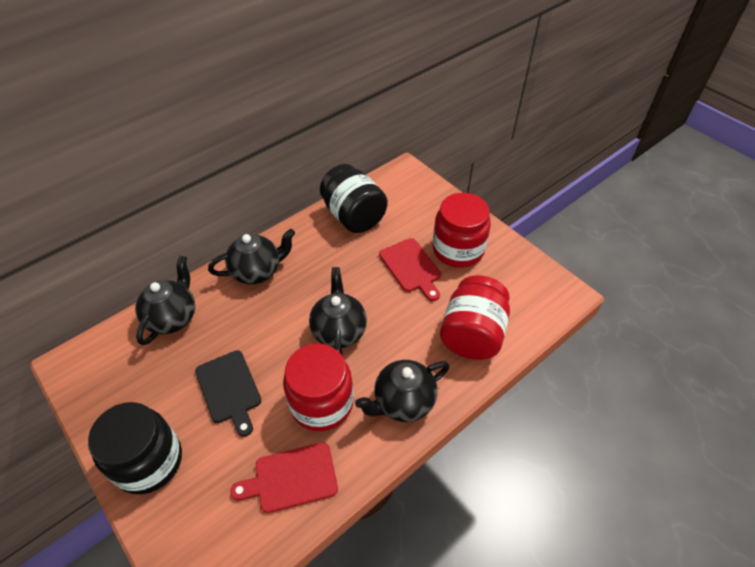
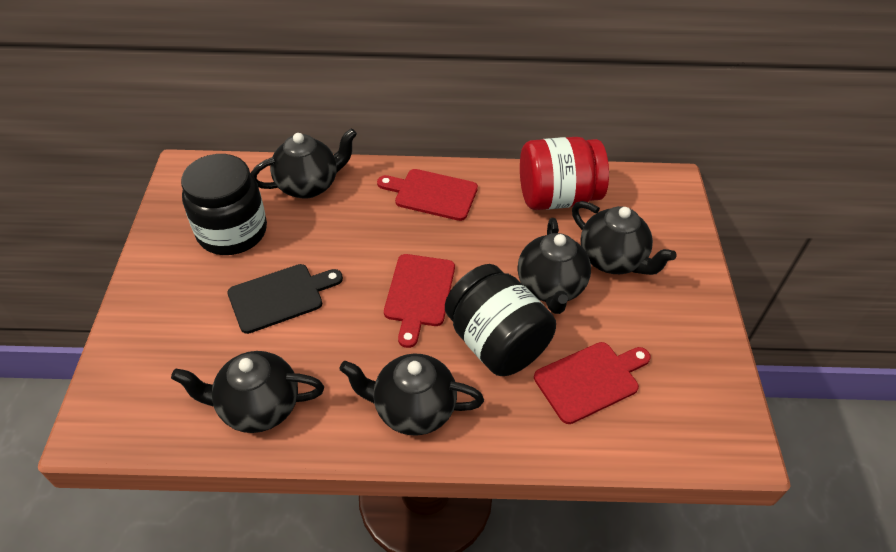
black teapot: 4 -> 5
red cutting board: 2 -> 3
red jar: 3 -> 1

